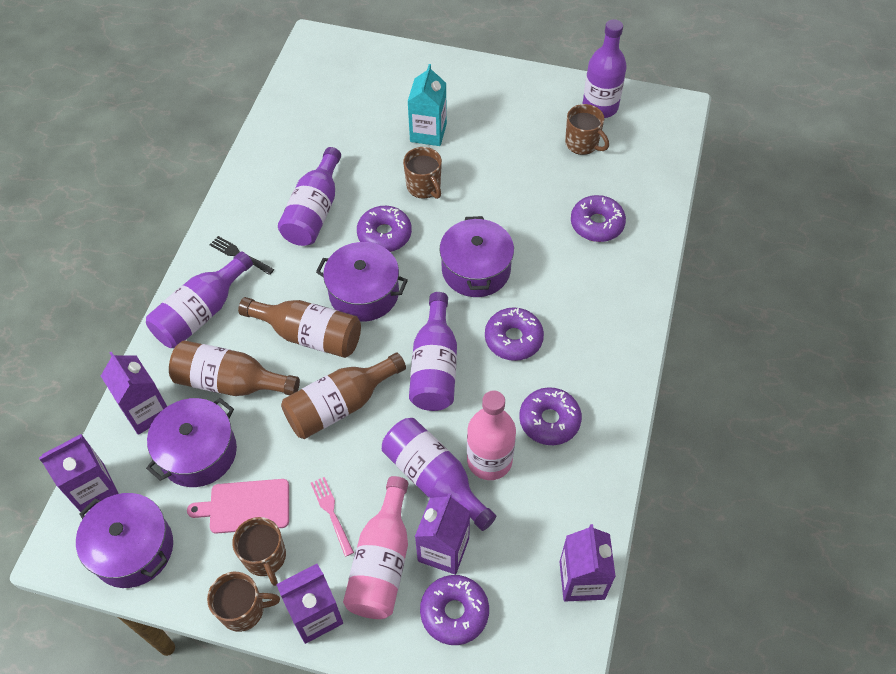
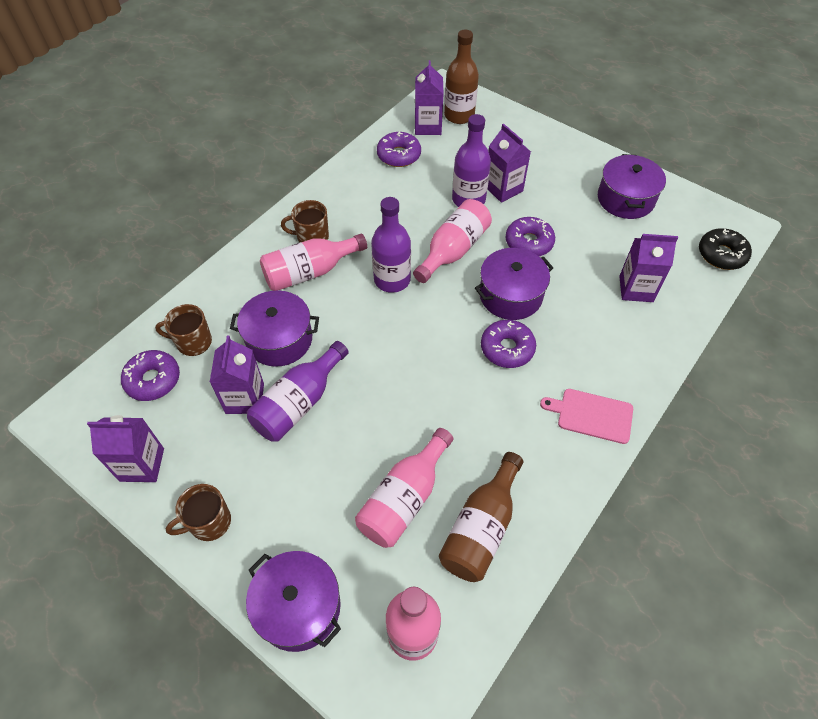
black donut: 0 -> 1
black fork: 1 -> 0
brown bottle: 3 -> 2
brown mug: 4 -> 3
pink bottle: 2 -> 4
pink fork: 1 -> 0
purple bottle: 5 -> 3
purple donut: 5 -> 4
turquoise carton: 1 -> 0

